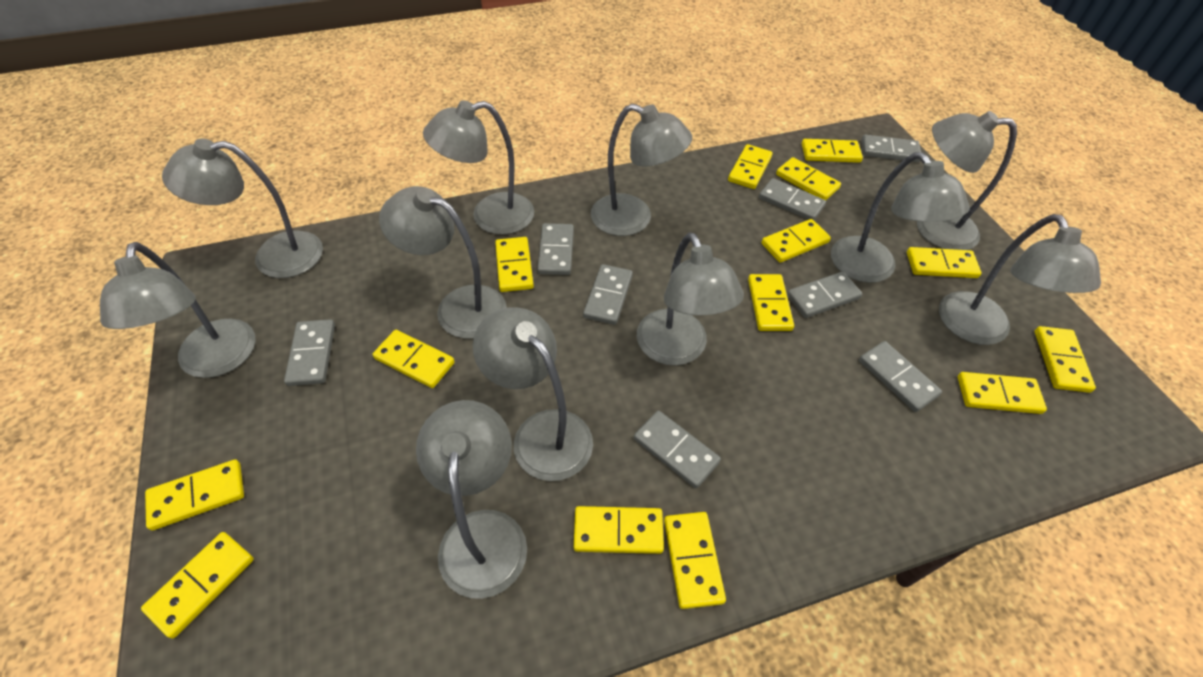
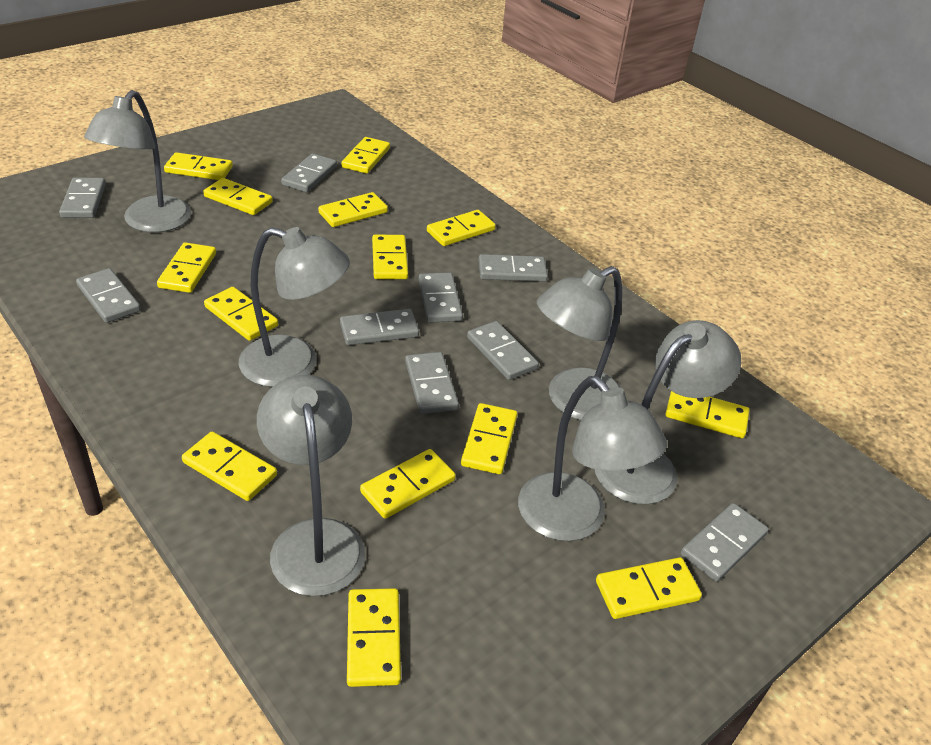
grey domino: 8 -> 9
grey lamp: 11 -> 6

